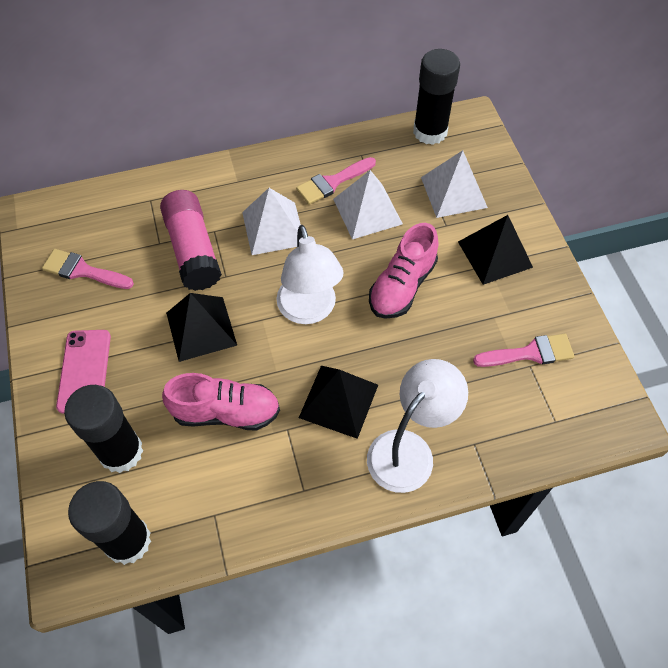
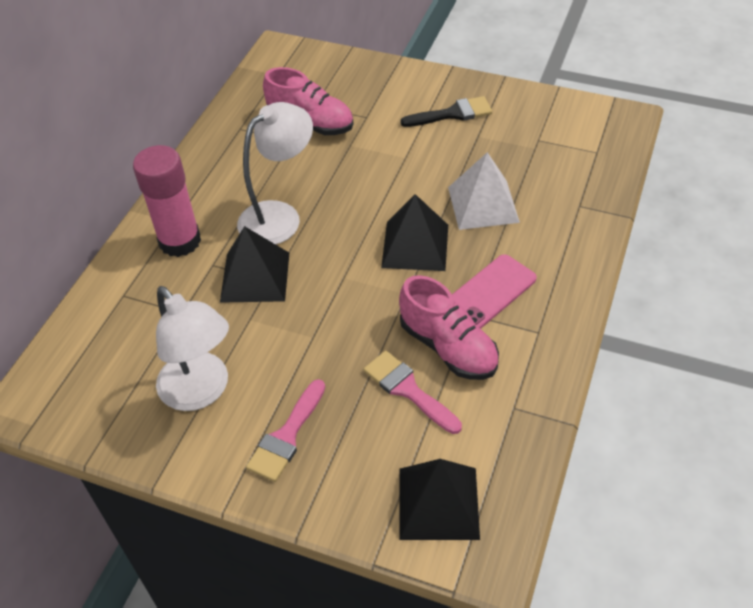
black brush: 0 -> 1
black glue stick: 3 -> 0
pink brush: 3 -> 2
white pyramid: 3 -> 1

